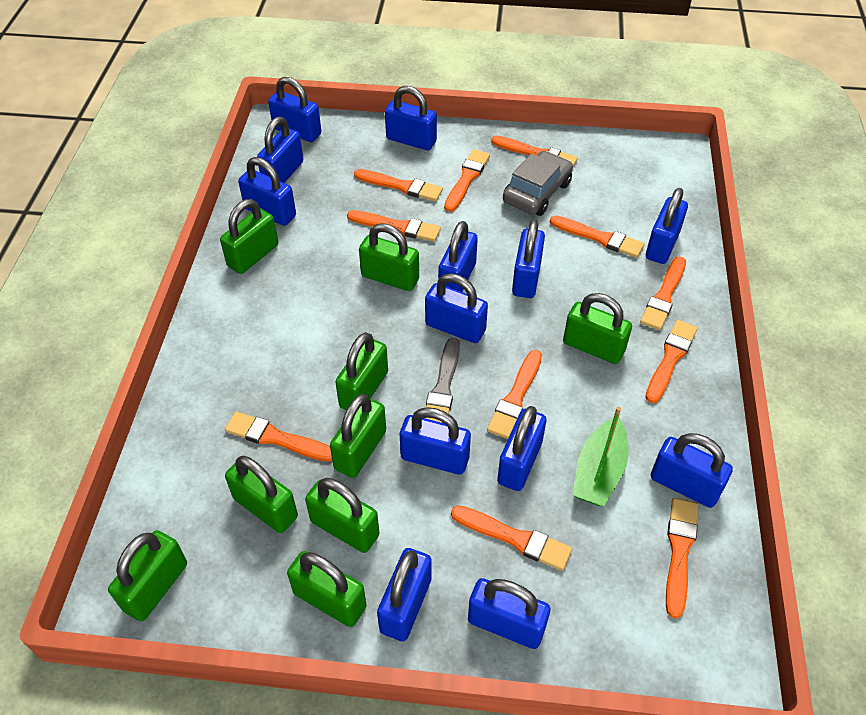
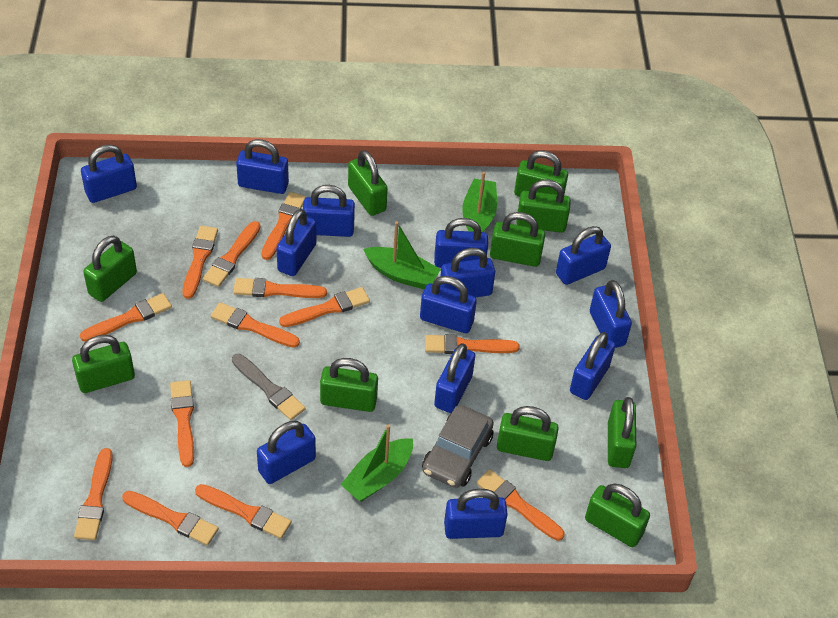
green boat: 1 -> 3
green padlock: 9 -> 10
orange brush: 11 -> 13

